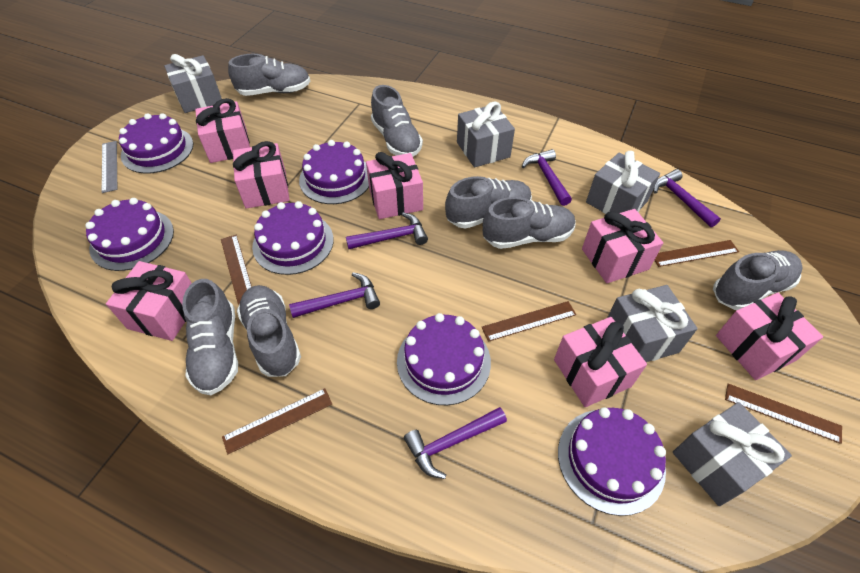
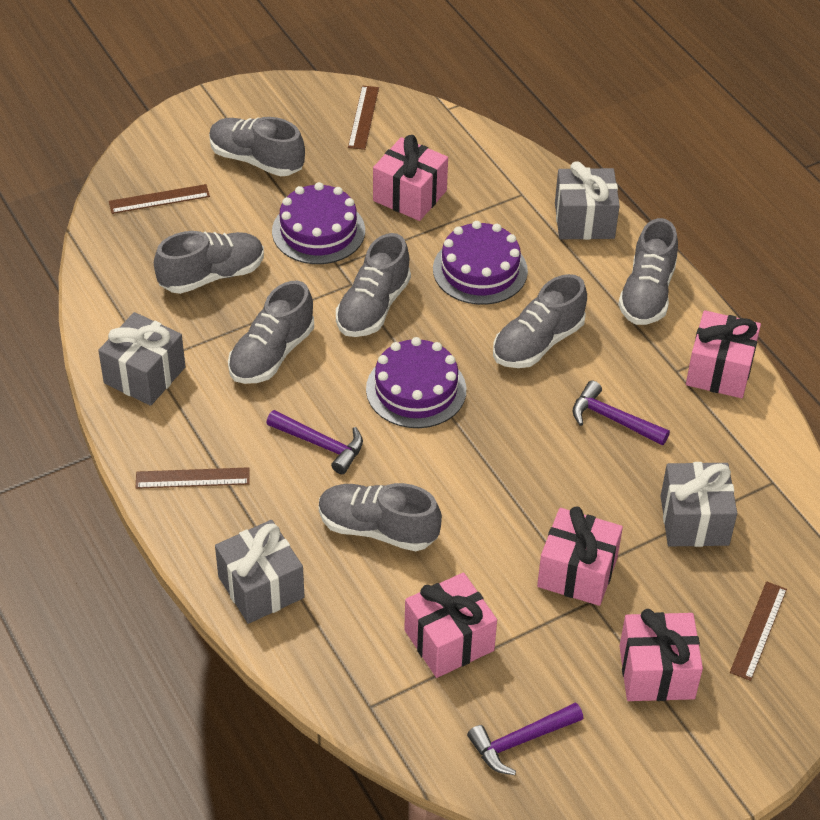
brown ruler: 5 -> 4
grey gift: 5 -> 4
grey ruler: 1 -> 0
pink gift: 7 -> 5
purple cake: 6 -> 3
purple hammer: 5 -> 3

